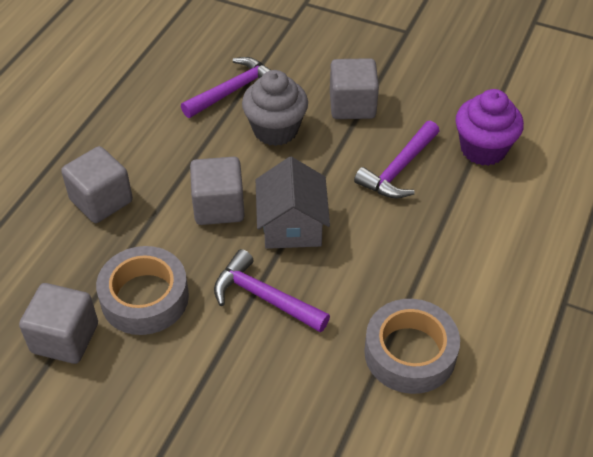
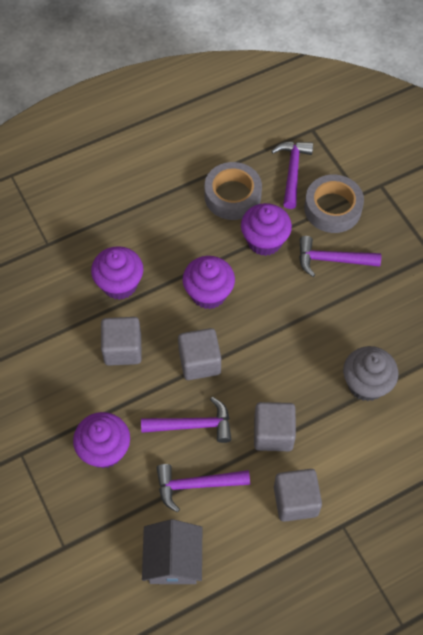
purple cupcake: 1 -> 4
purple hammer: 3 -> 4

